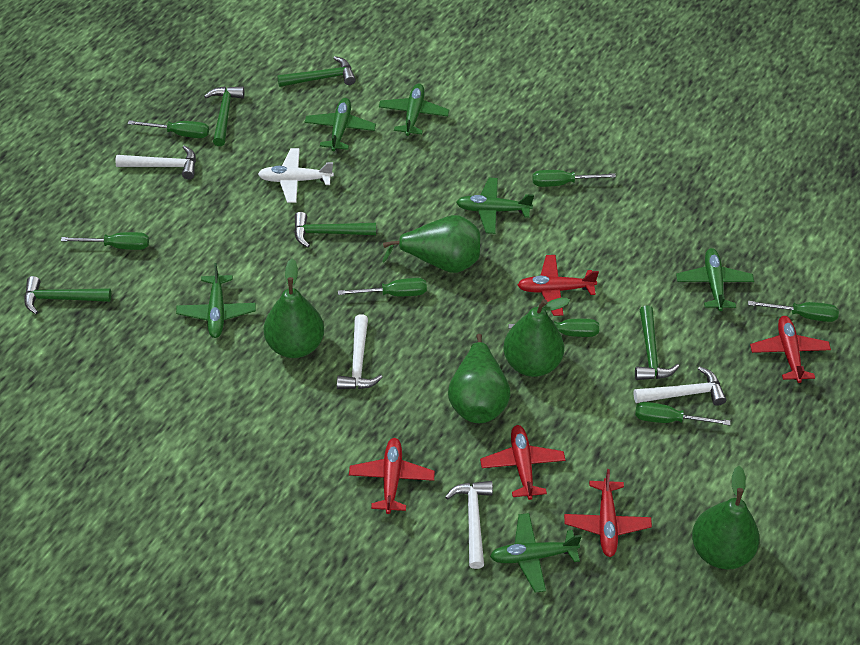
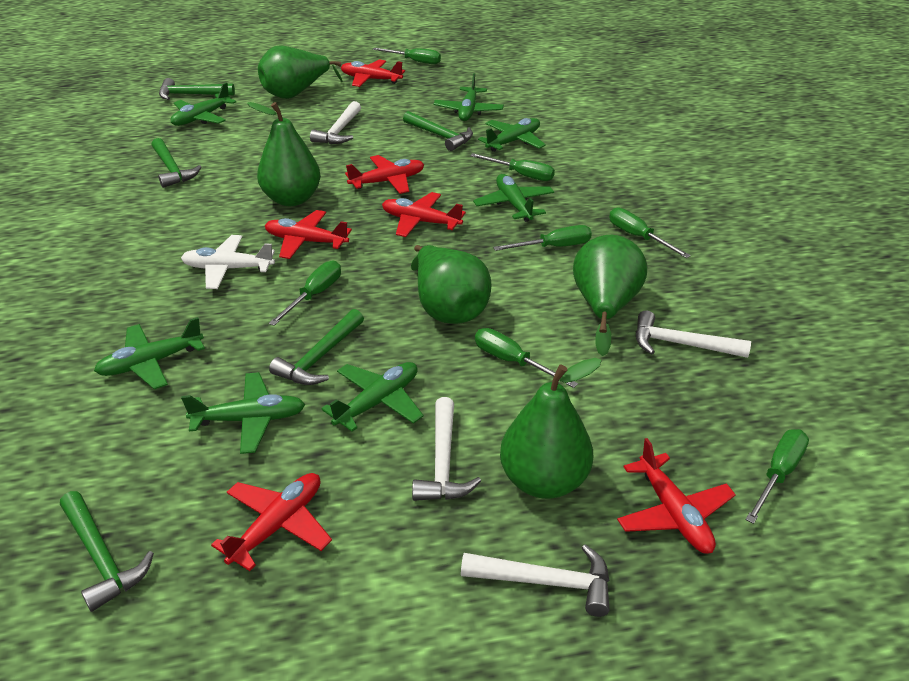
green plane: 6 -> 7
red plane: 5 -> 6

